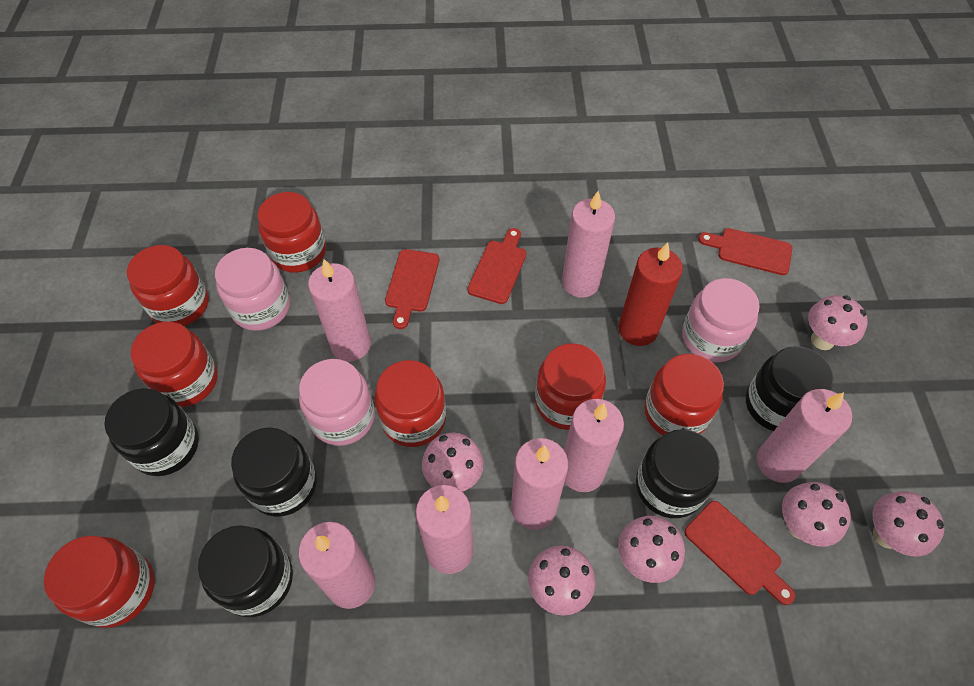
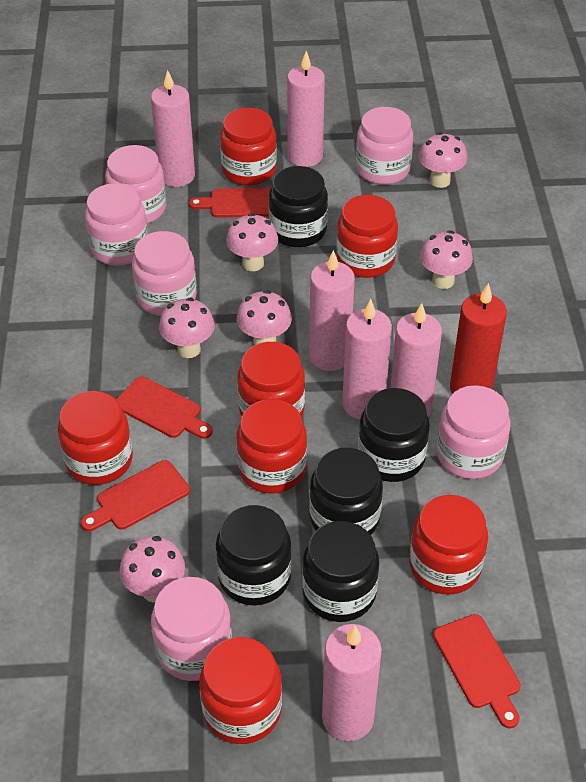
pink candle: 7 -> 6
pink jar: 3 -> 6

